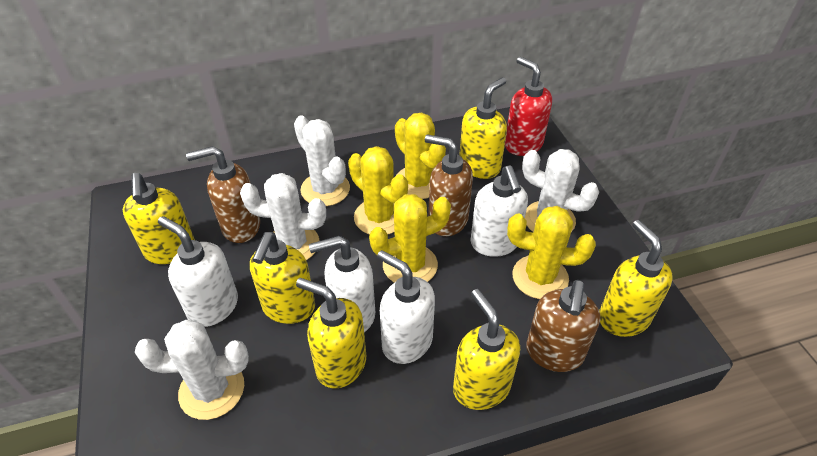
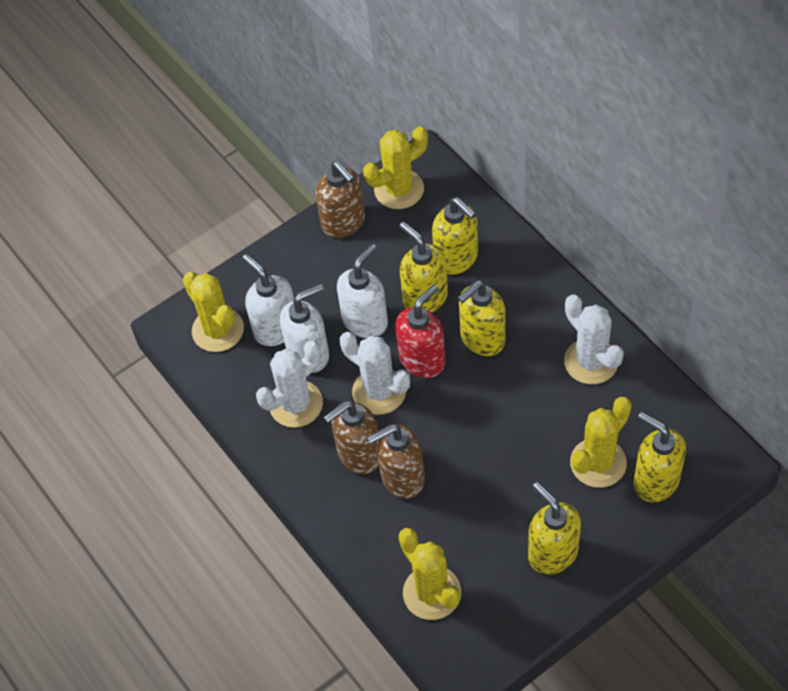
white cactus: 4 -> 3
white soap dispenser: 4 -> 3
yellow soap dispenser: 6 -> 5

